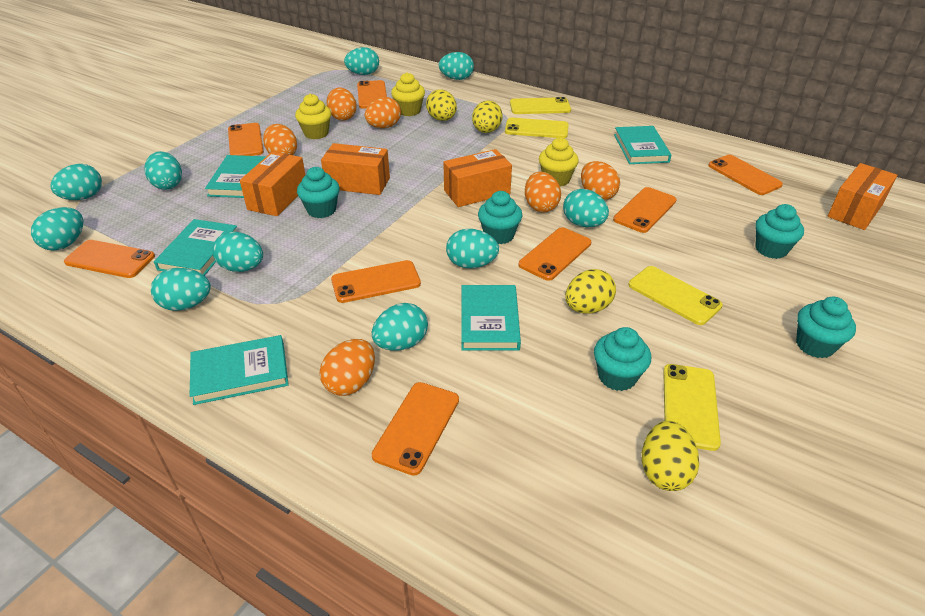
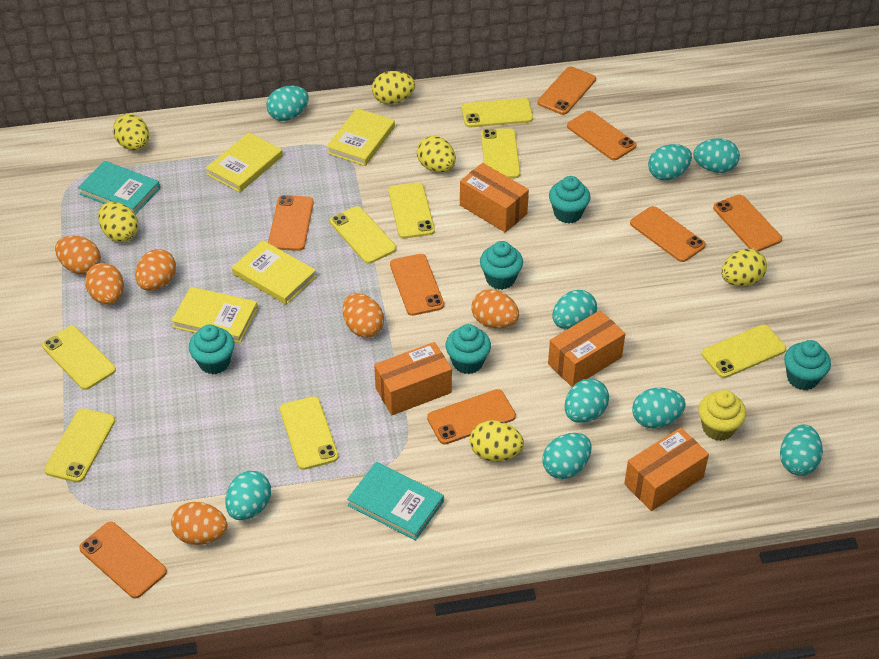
turquoise book: 5 -> 2
turquoise egg: 10 -> 9
yellow book: 0 -> 4
yellow cupcake: 3 -> 1
yellow egg: 4 -> 6
yellow phone: 4 -> 8

